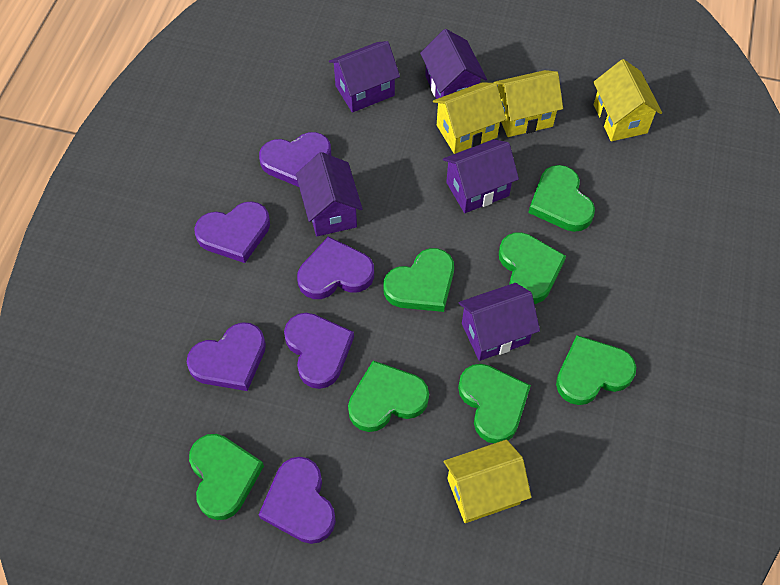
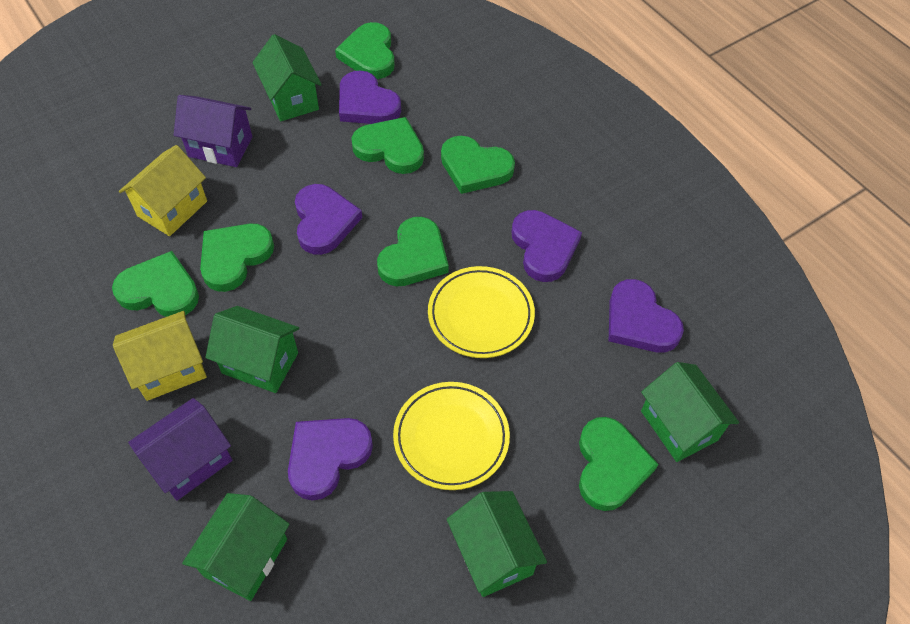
green house: 0 -> 5
purple heart: 6 -> 5
purple house: 5 -> 2
yellow house: 4 -> 2
yellow plate: 0 -> 2

